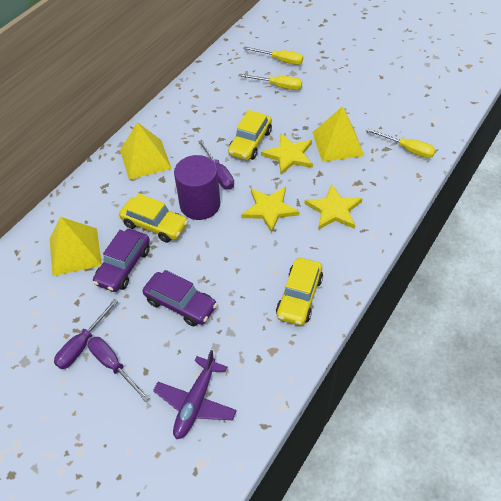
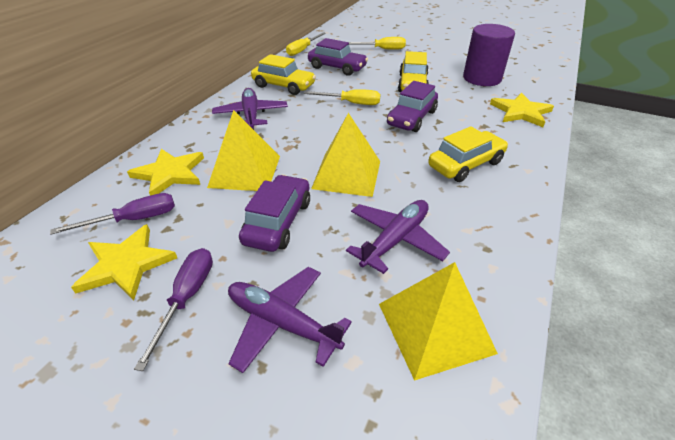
purple car: 2 -> 3
purple plane: 1 -> 3
purple screwdriver: 3 -> 2

